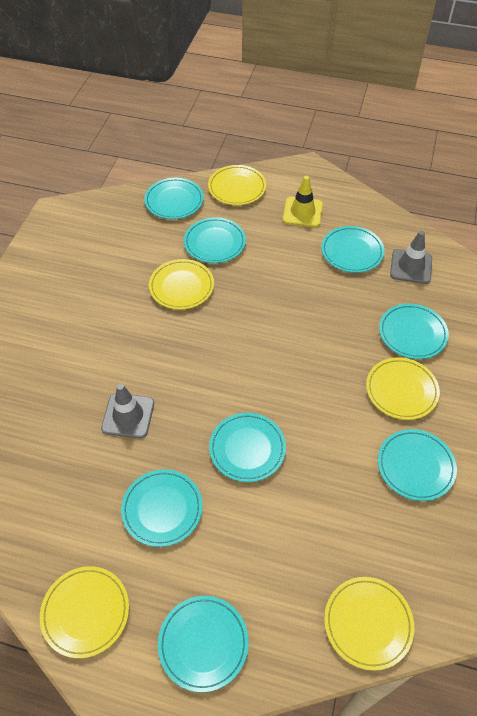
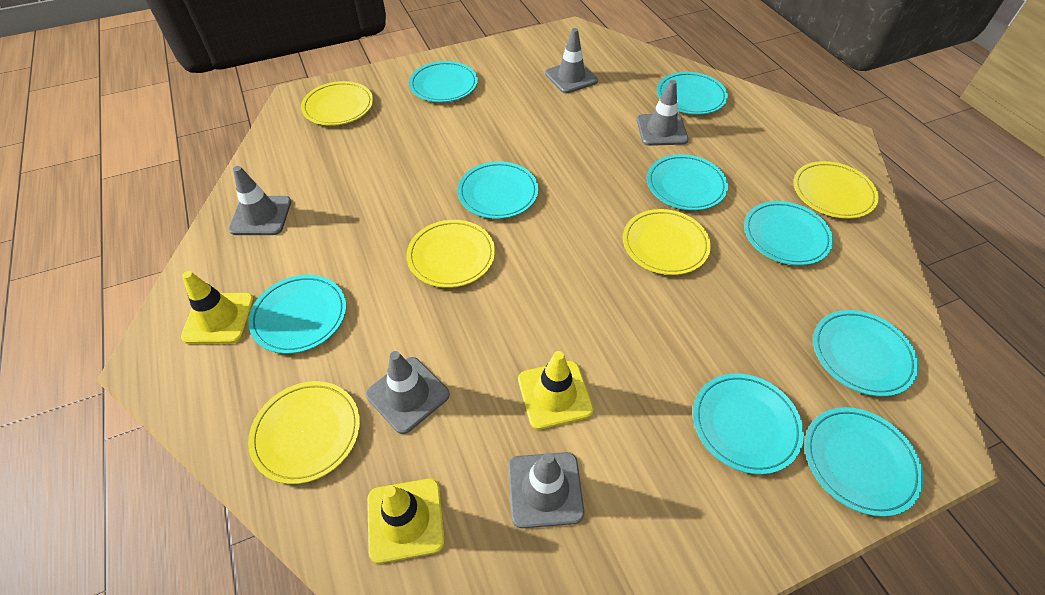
grey traffic cone: 2 -> 5
turquoise plate: 8 -> 9
yellow traffic cone: 1 -> 3

